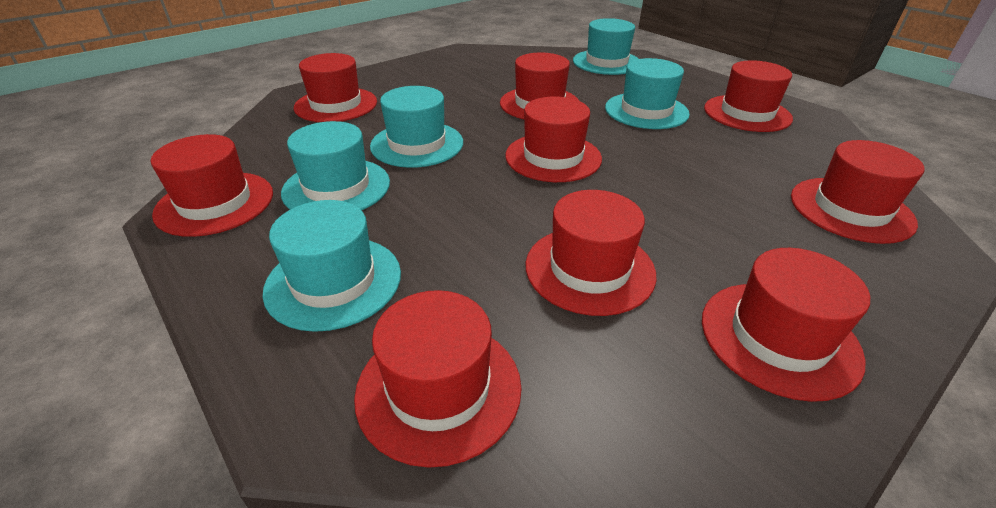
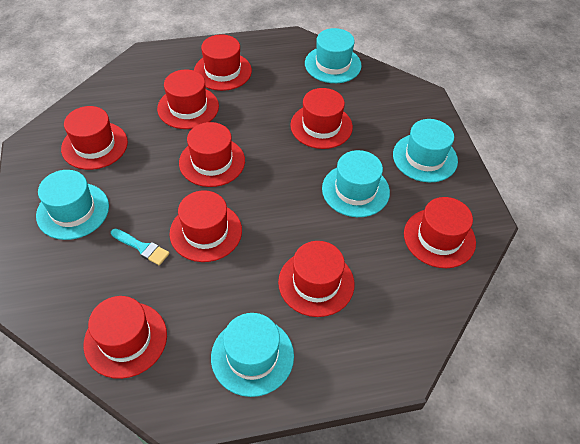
turquoise brush: 0 -> 1

